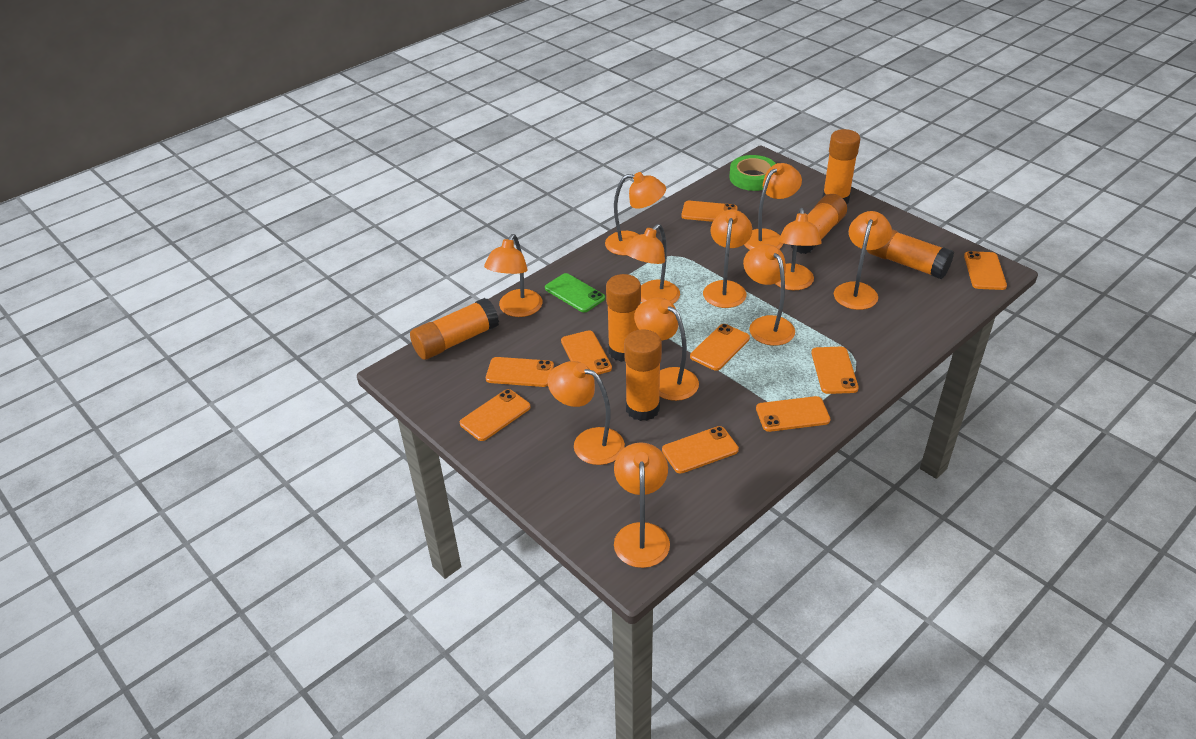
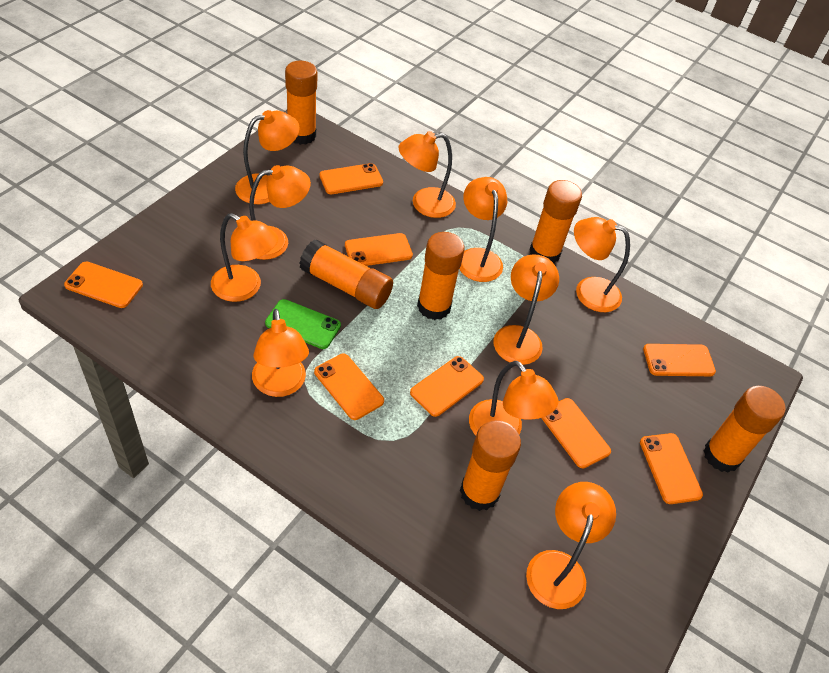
green tape: 1 -> 0
orange lamp: 11 -> 10
orange phone: 9 -> 8

